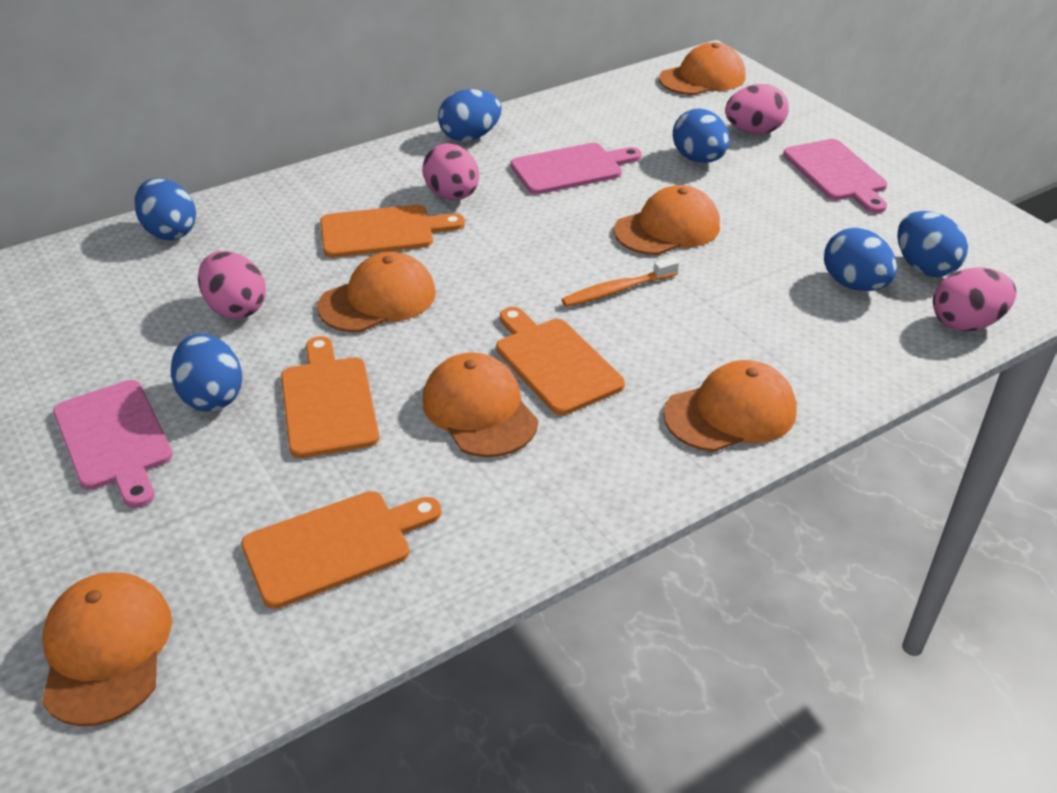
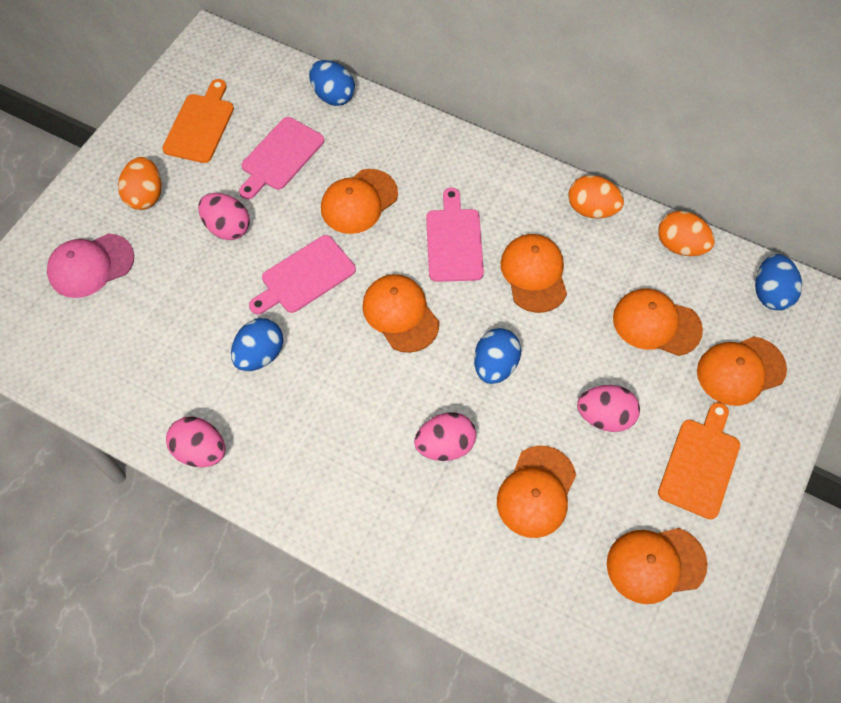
blue egg: 6 -> 4
orange cap: 6 -> 7
orange cutting board: 4 -> 2
orange egg: 0 -> 3
orange toothbrush: 1 -> 0
pink cap: 0 -> 1

